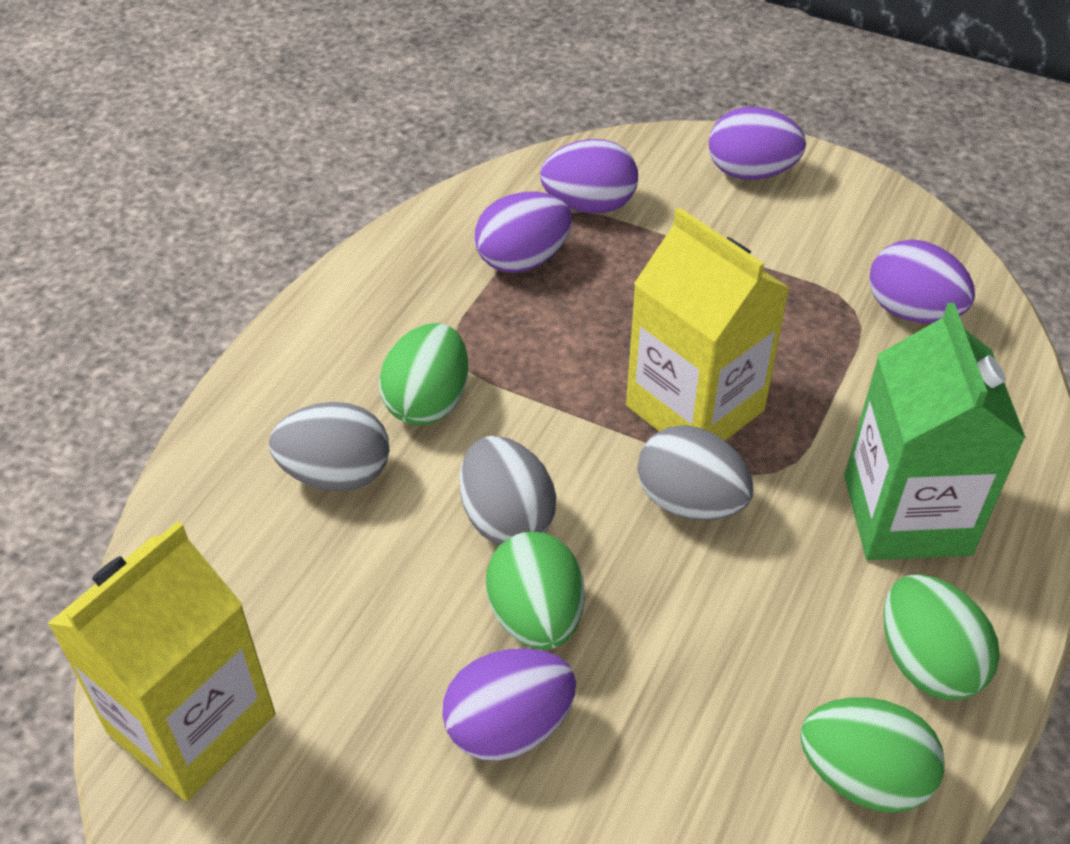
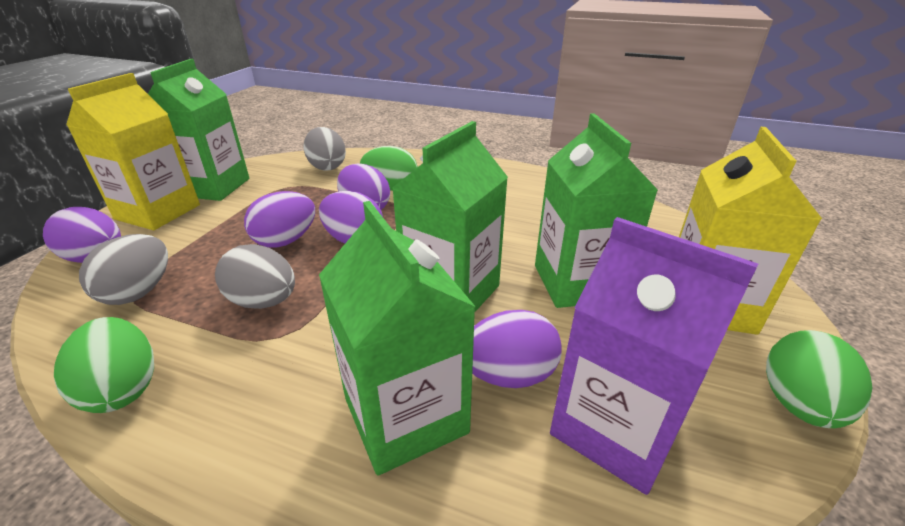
green carton: 1 -> 4
green egg: 4 -> 3
purple carton: 0 -> 1

